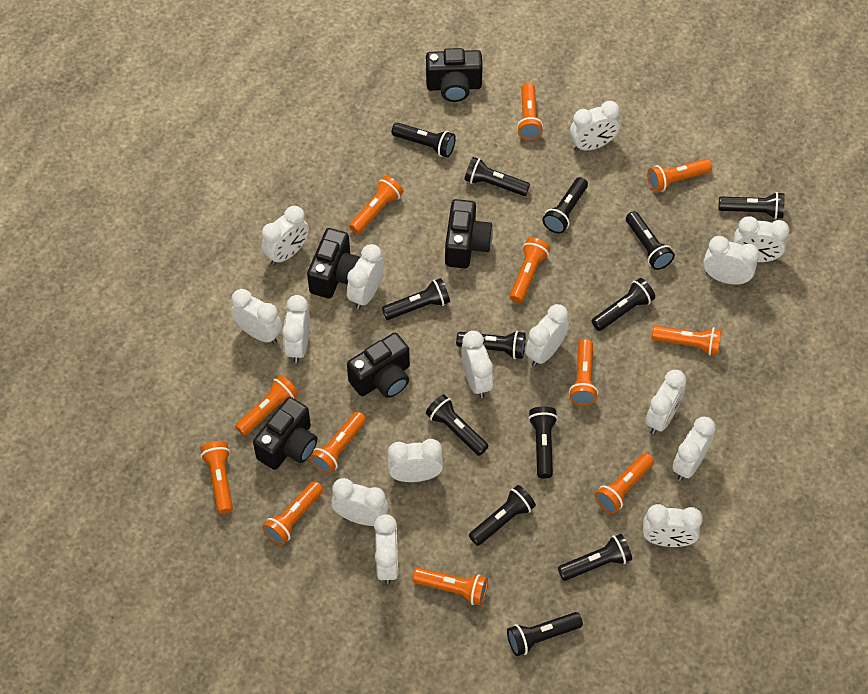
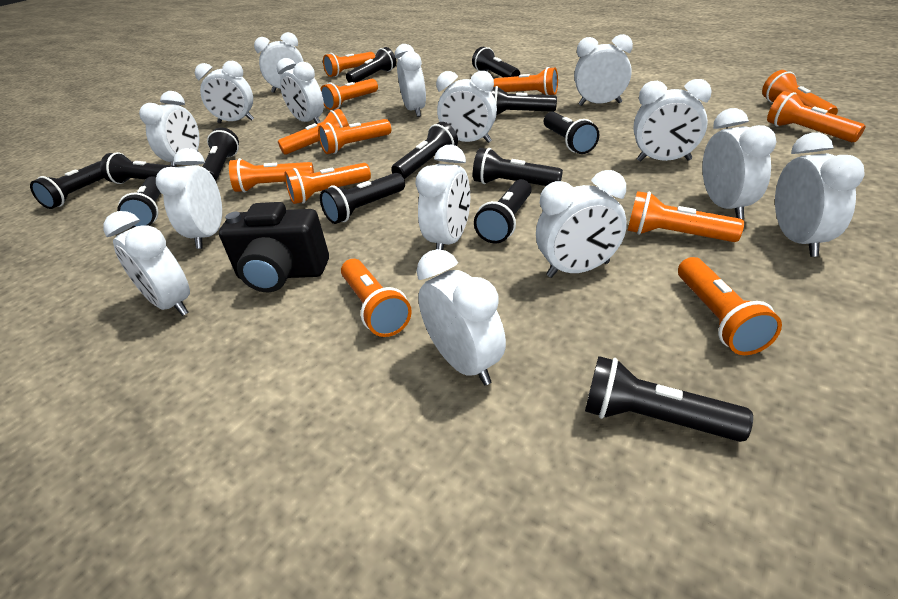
black camera: 5 -> 1

